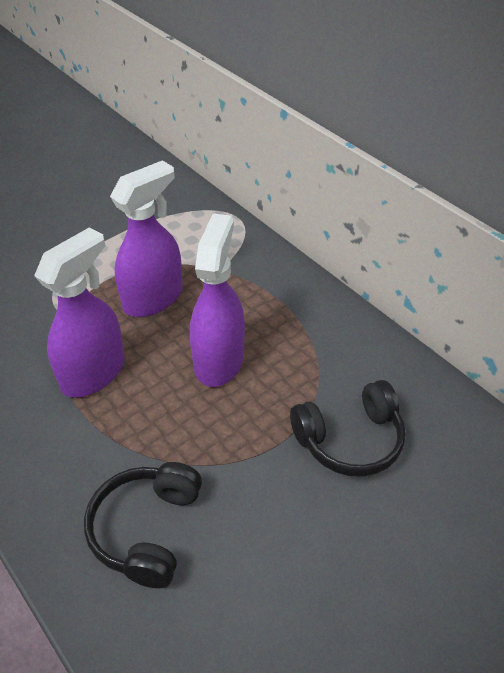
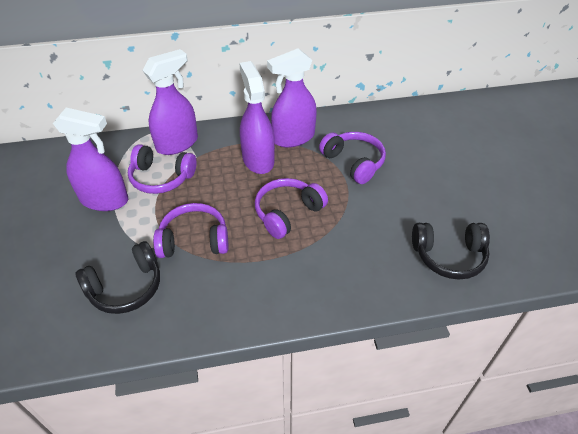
purple headphones: 0 -> 4
purple spray bottle: 3 -> 4

